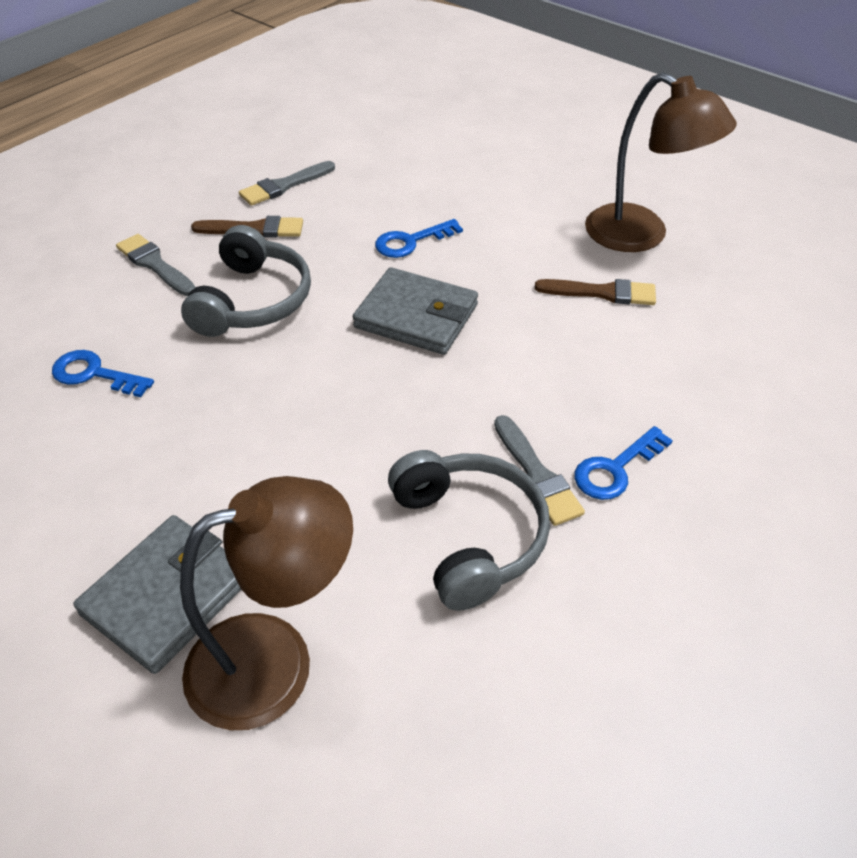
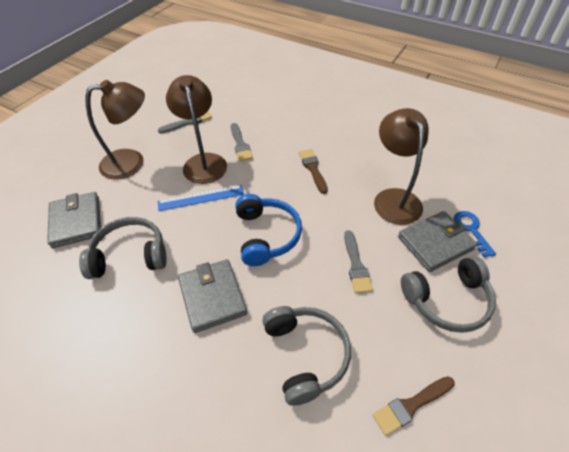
blue headphones: 0 -> 1
blue key: 3 -> 1
blue ruler: 0 -> 1
brown lamp: 2 -> 3
grey headphones: 2 -> 3
grey wallet: 2 -> 3

